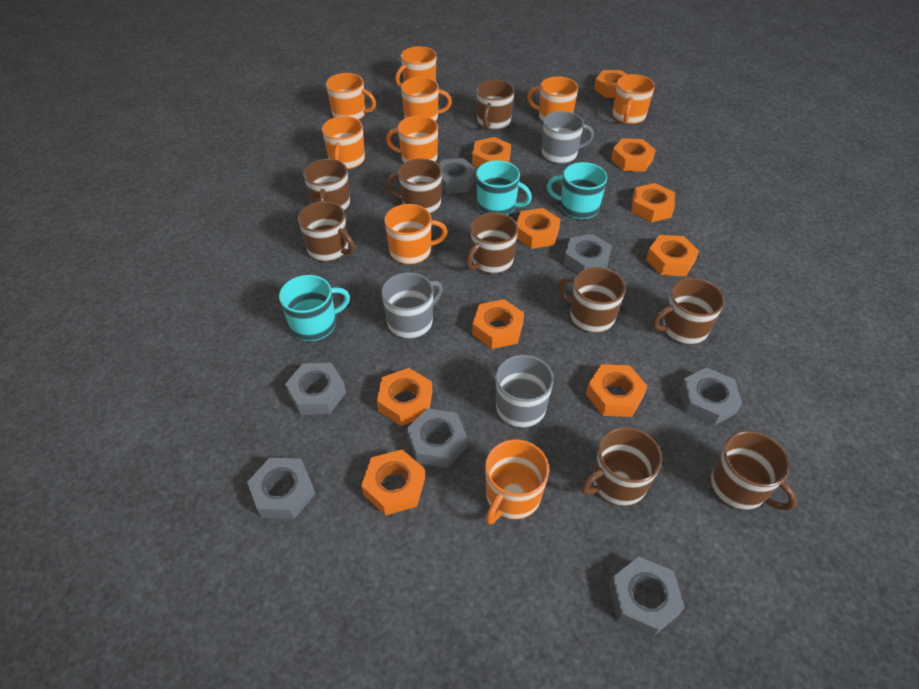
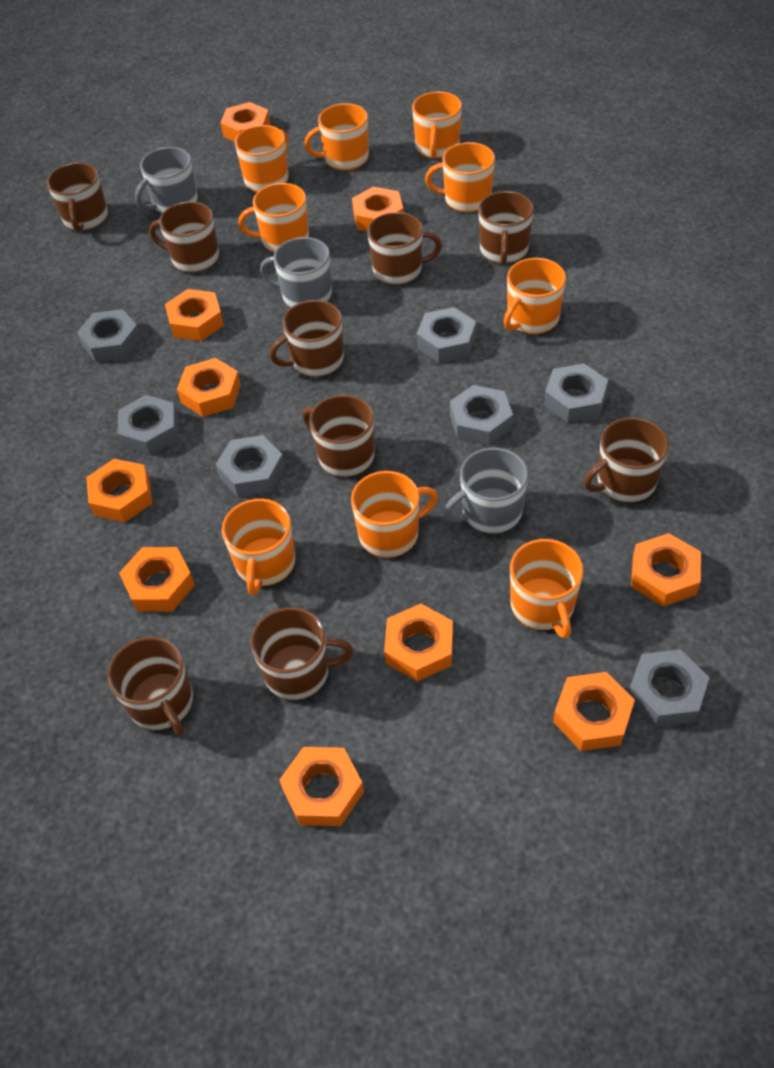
turquoise mug: 3 -> 0

